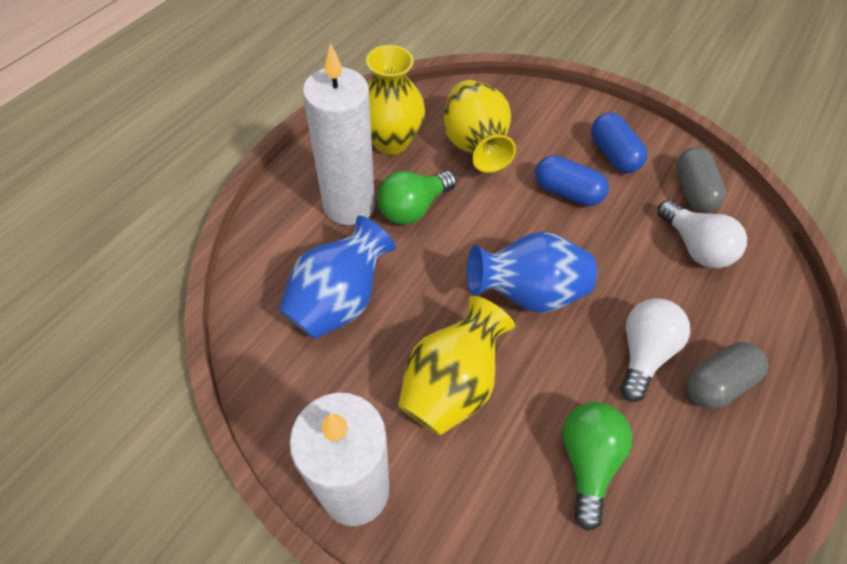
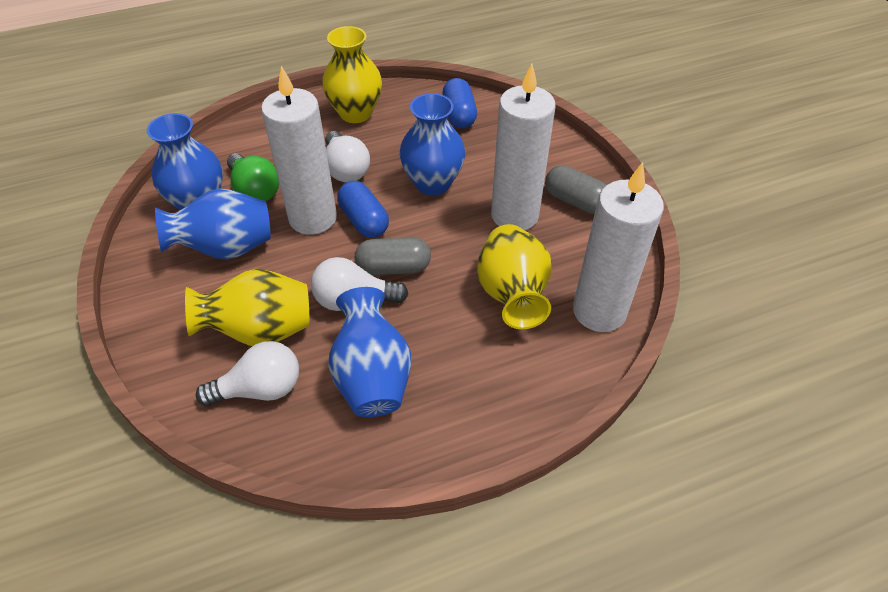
blue vase: 2 -> 4
green light bulb: 2 -> 1
white candle: 2 -> 3
white light bulb: 2 -> 3

